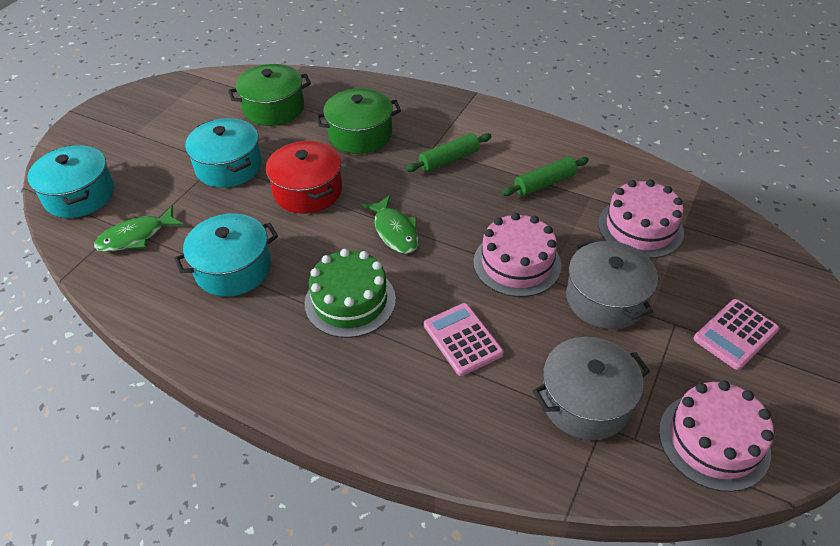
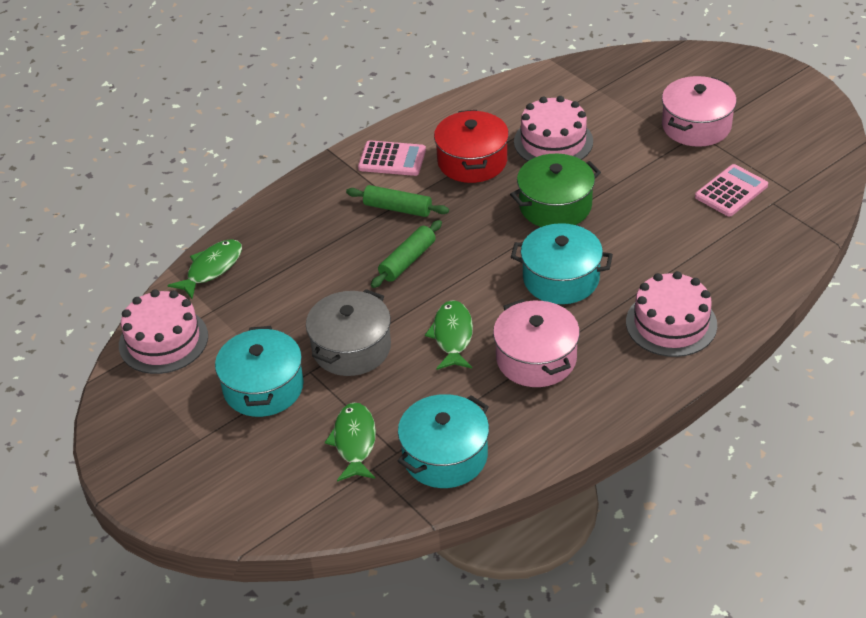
green cake: 1 -> 0
green fish: 2 -> 3
green pot: 2 -> 1
grey pot: 2 -> 1
pink pot: 0 -> 2

